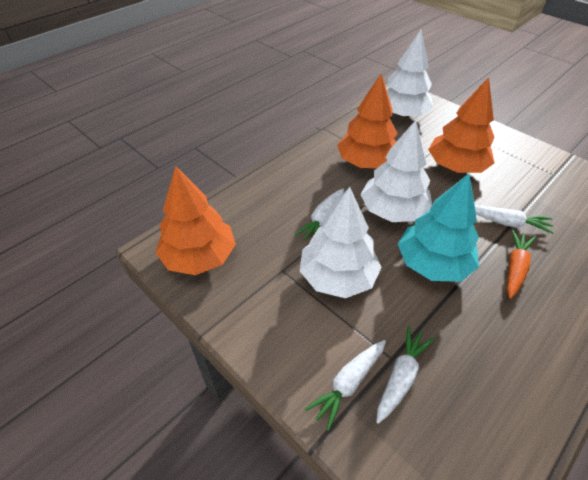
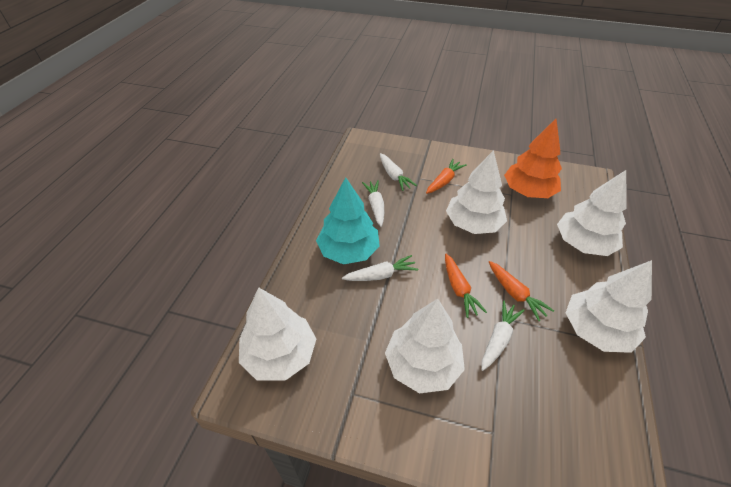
orange carrot: 1 -> 3
orange tree: 3 -> 1
white tree: 3 -> 5

